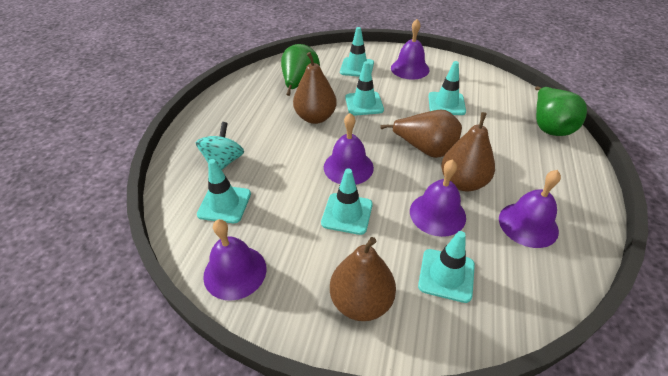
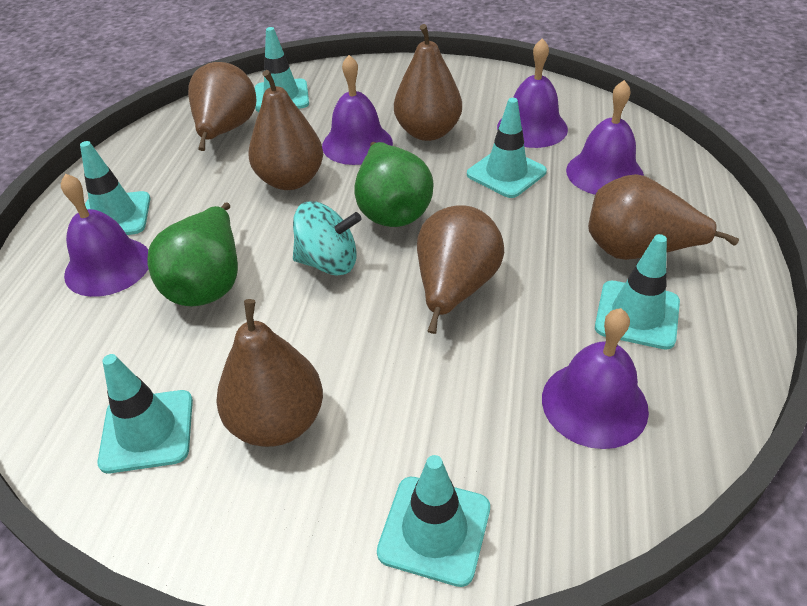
brown pear: 4 -> 6

